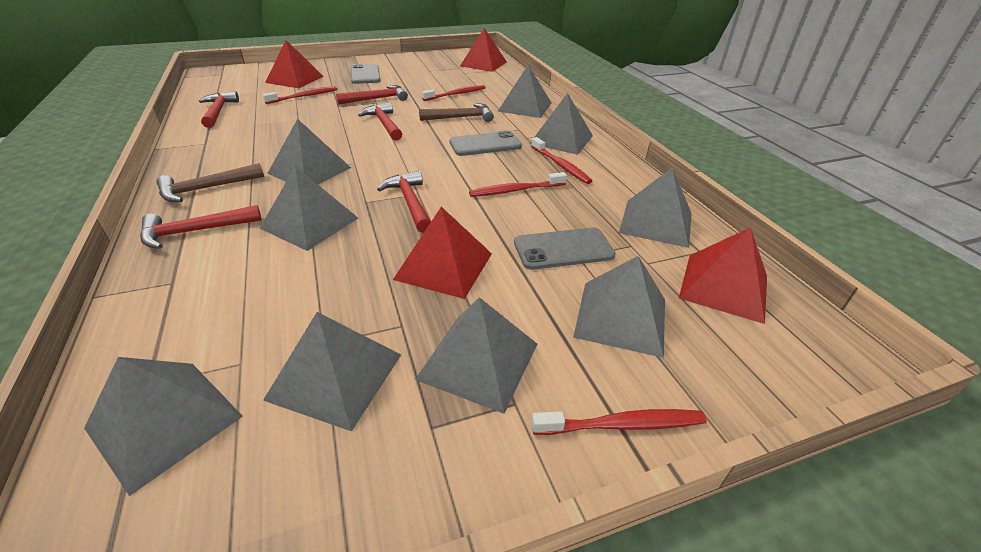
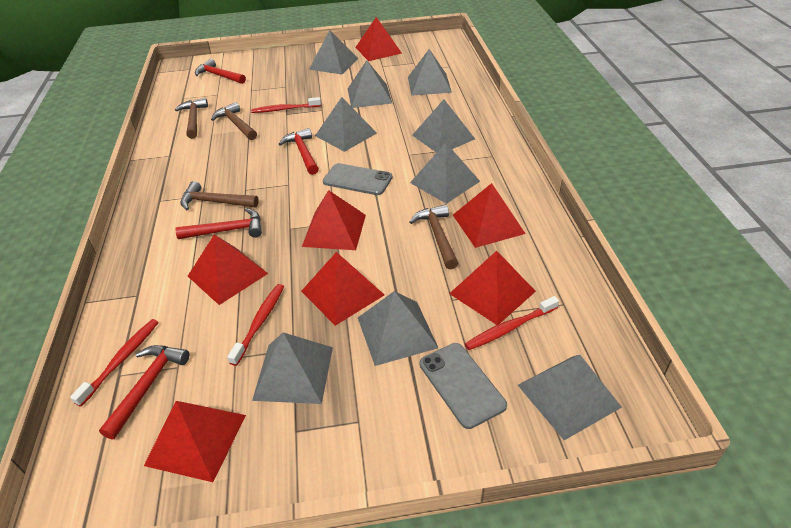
brown hammer: 2 -> 4
grey phone: 3 -> 2
red hammer: 5 -> 4
red pyramid: 4 -> 7
red toothbrush: 5 -> 4

